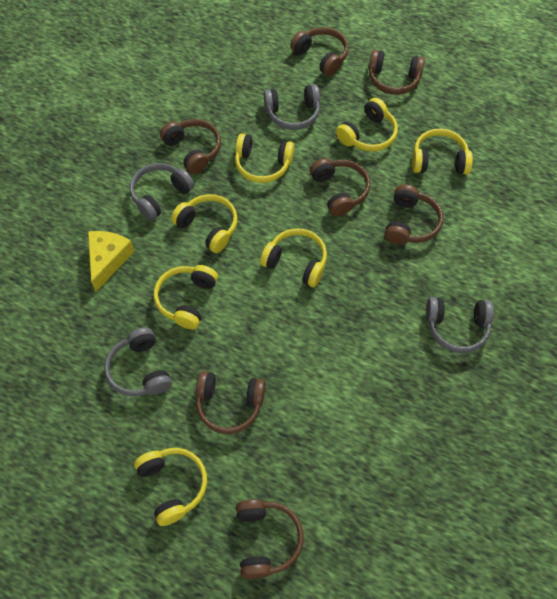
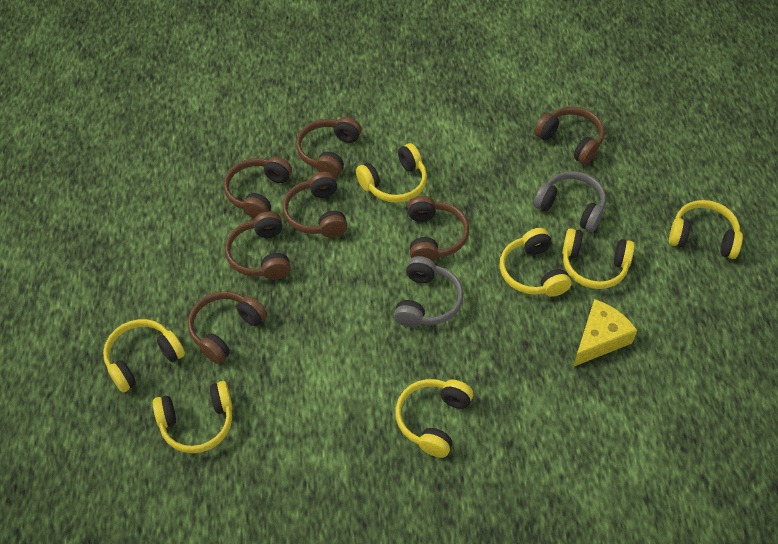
grey headphones: 4 -> 2

